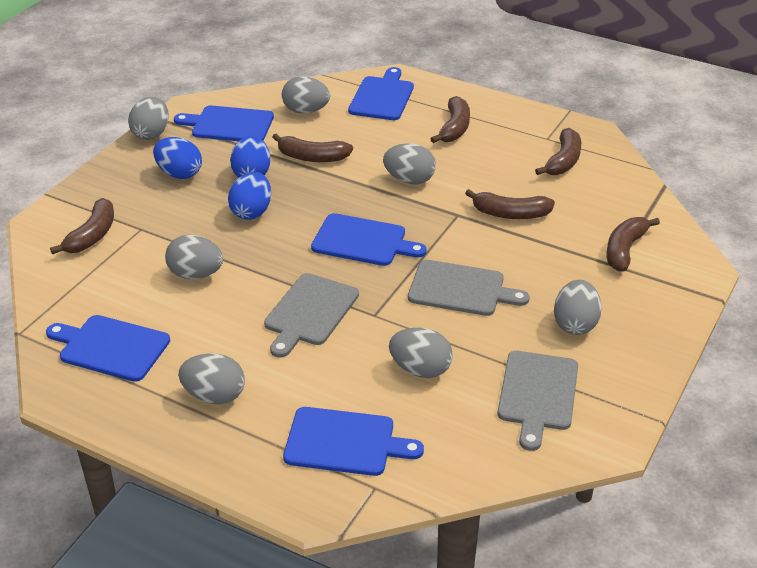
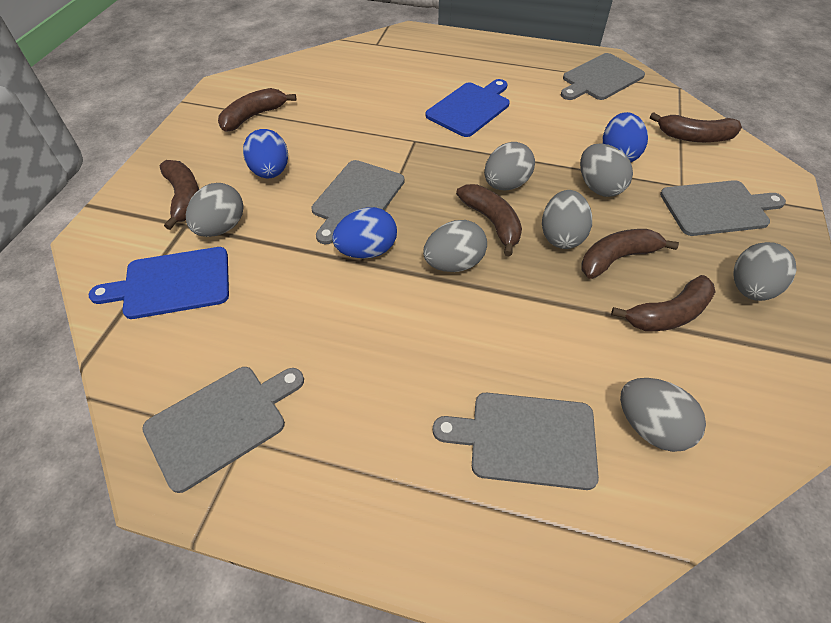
blue cutting board: 5 -> 2
grey cutting board: 3 -> 5

